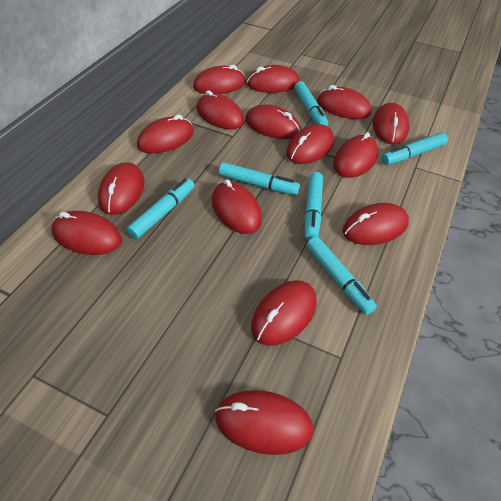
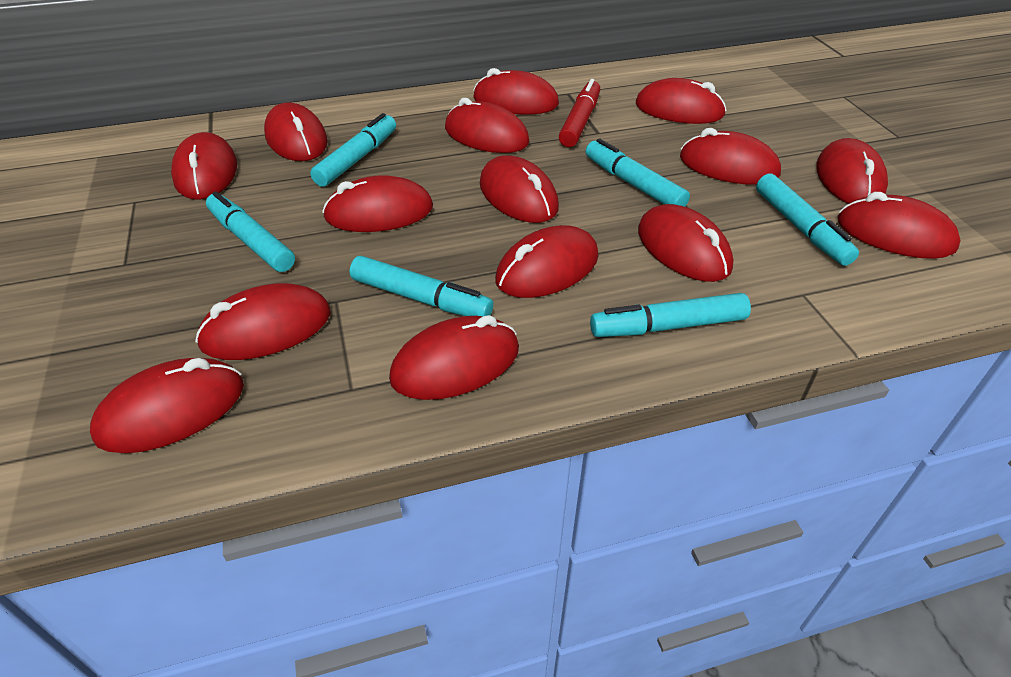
red marker: 0 -> 1

